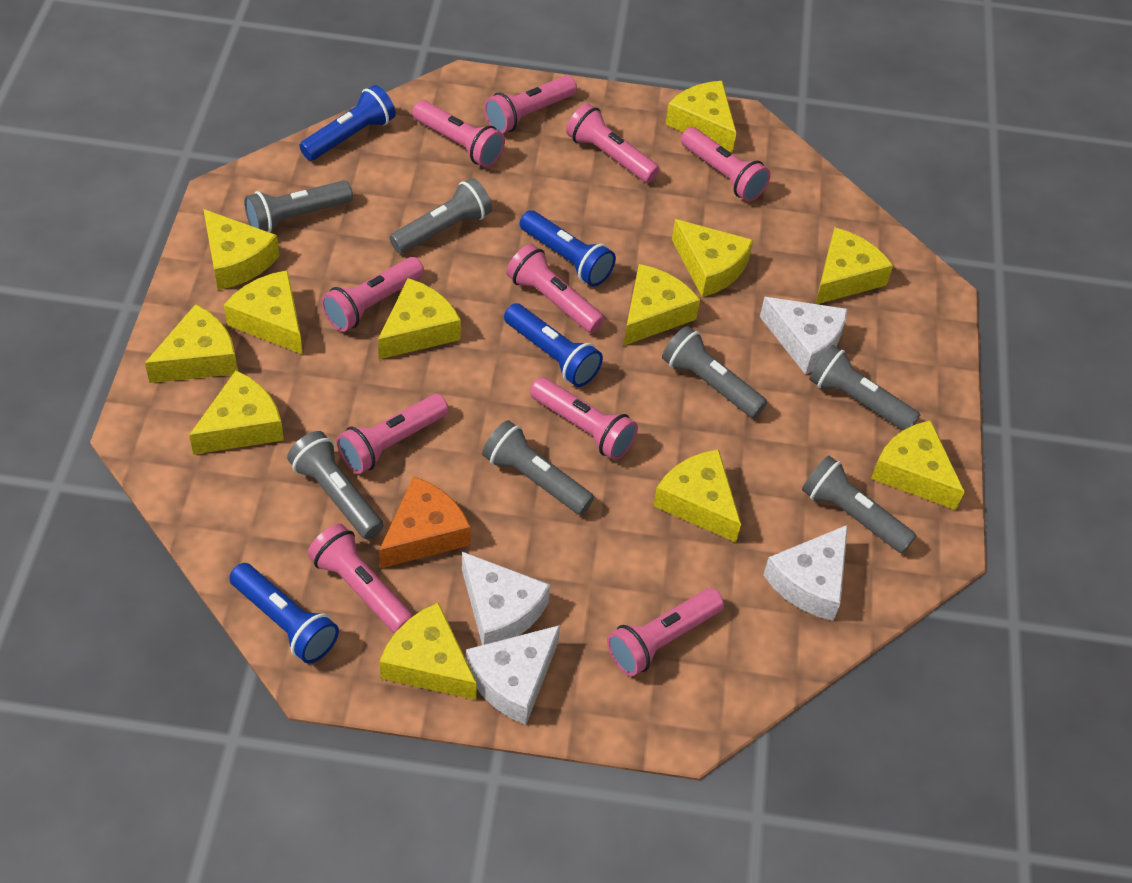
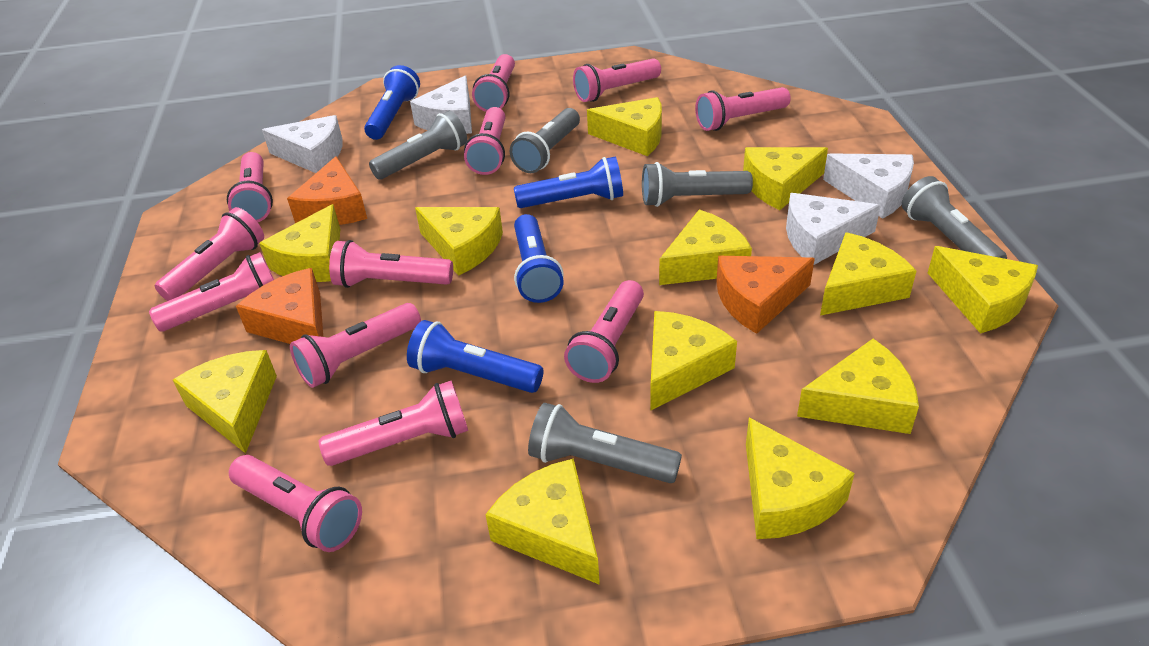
grey flashlight: 7 -> 5
orange cheese: 1 -> 3
pink flashlight: 10 -> 12

